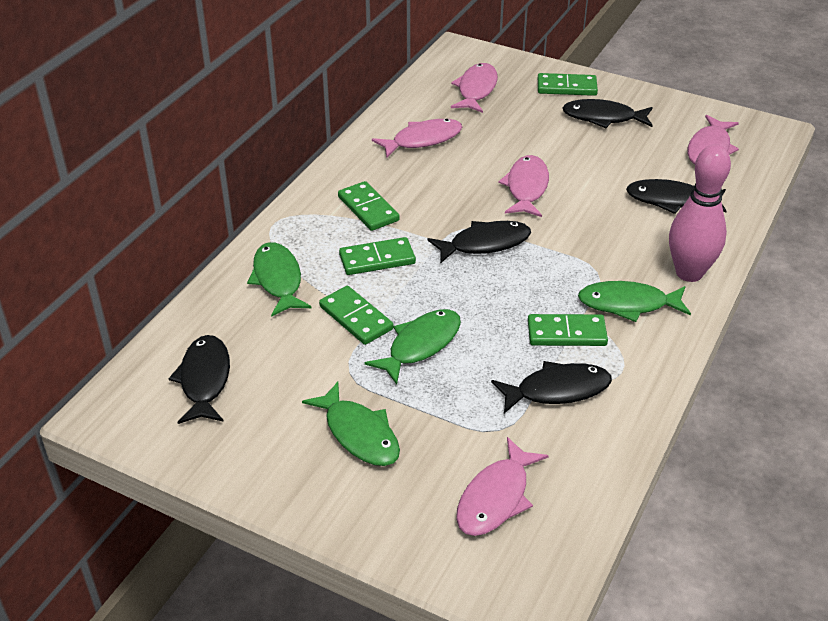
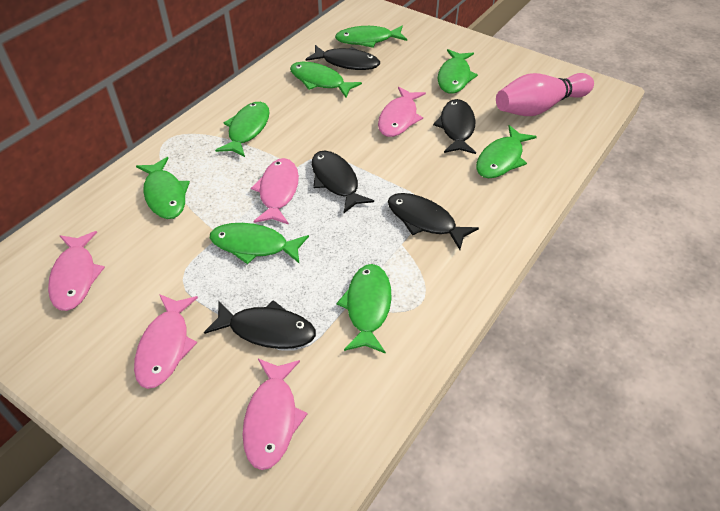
green domino: 5 -> 0
green fish: 4 -> 8

